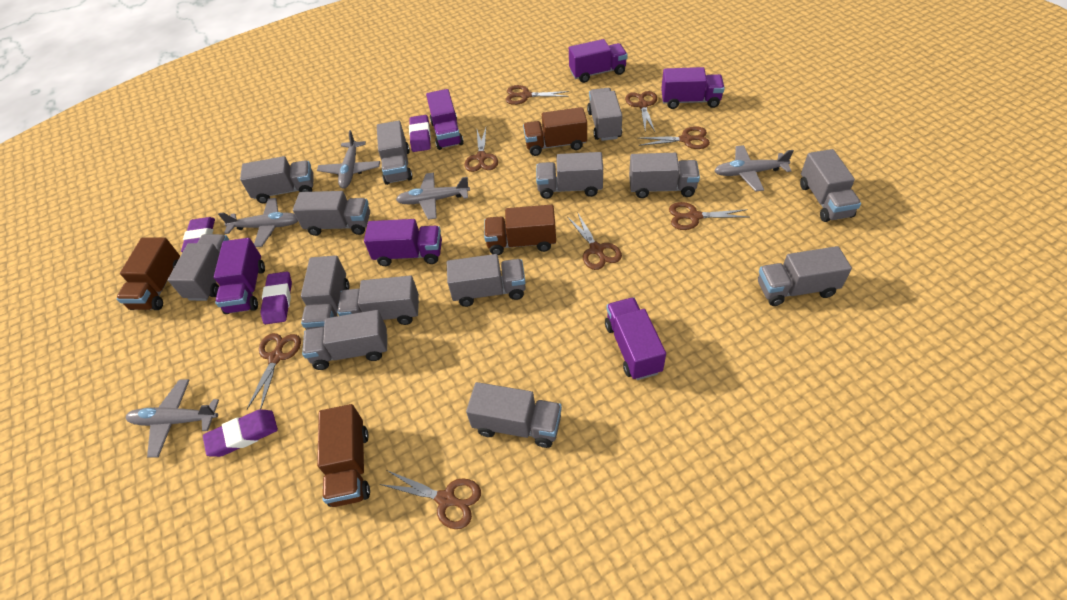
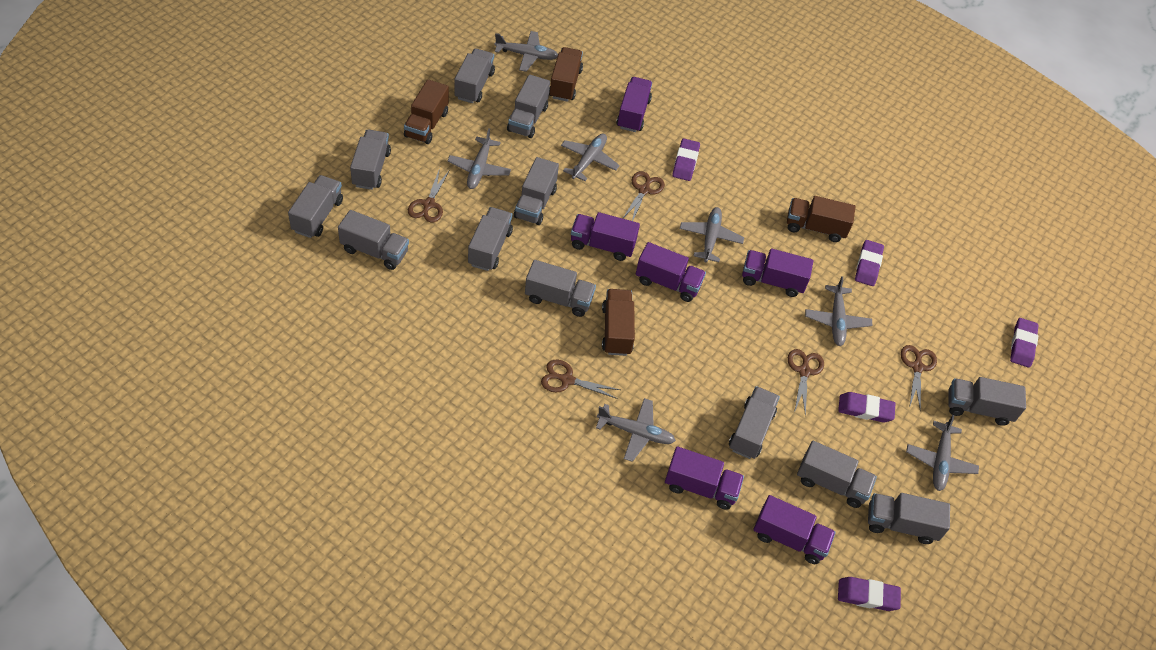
brown scissors: 8 -> 5
grey plane: 5 -> 7
grey truck: 14 -> 12
purple eraser: 4 -> 5

